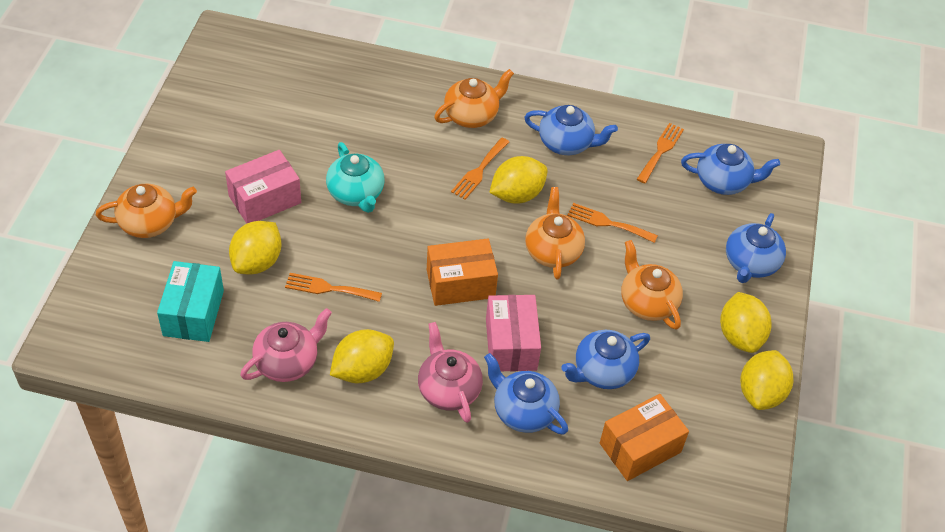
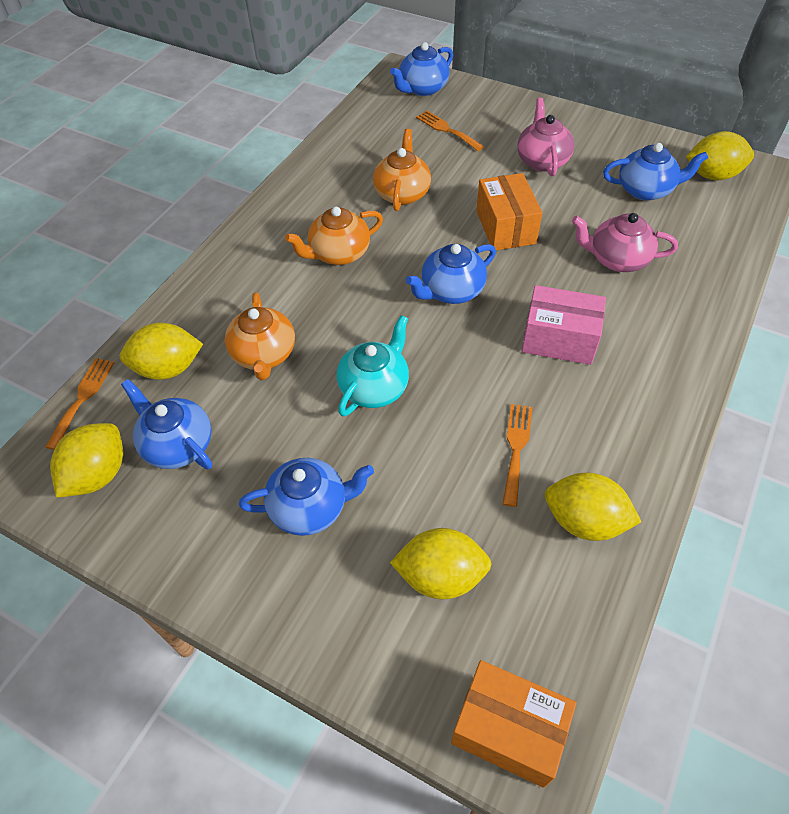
orange fork: 4 -> 3
orange teapot: 4 -> 3
pink box: 2 -> 1
turquoise box: 1 -> 0

